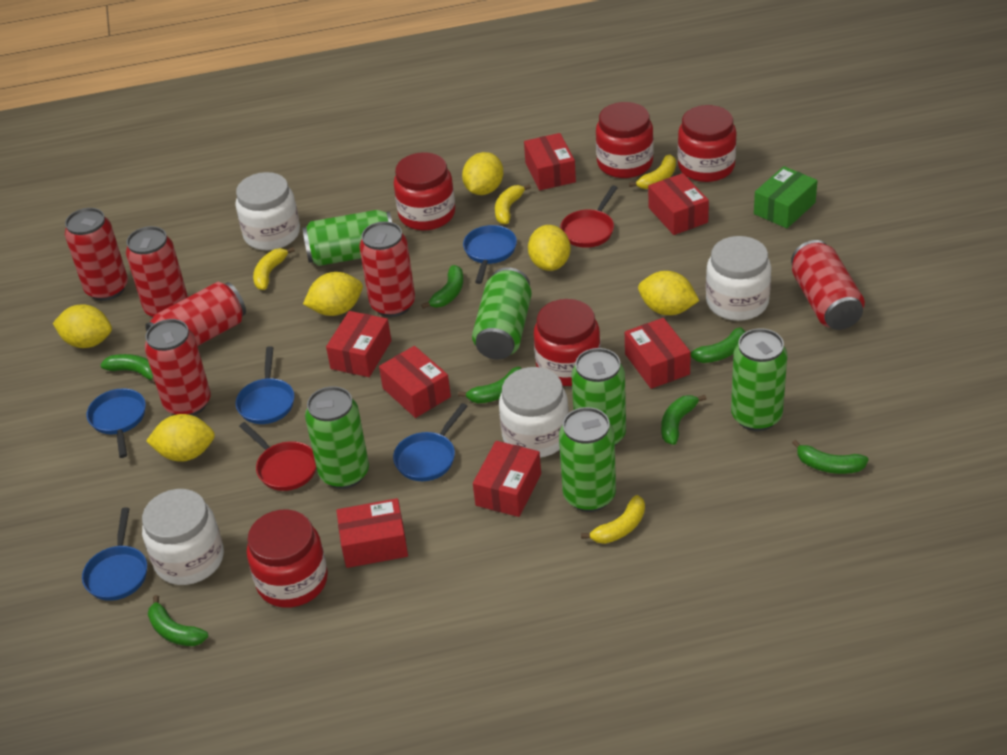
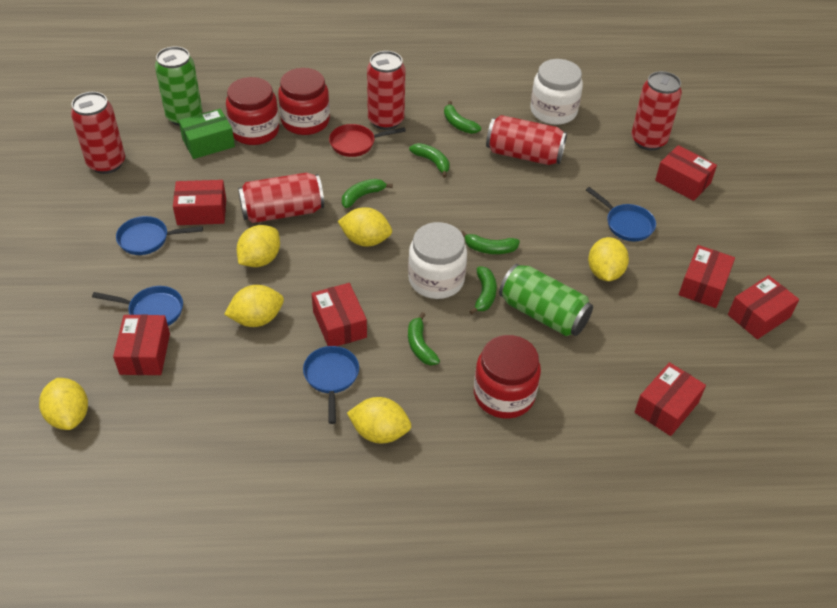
blue pan: 5 -> 4
green banana: 7 -> 6
green can: 6 -> 2
red can: 6 -> 5
red jar: 5 -> 3
red pan: 2 -> 1
white jar: 4 -> 2
yellow banana: 4 -> 0

